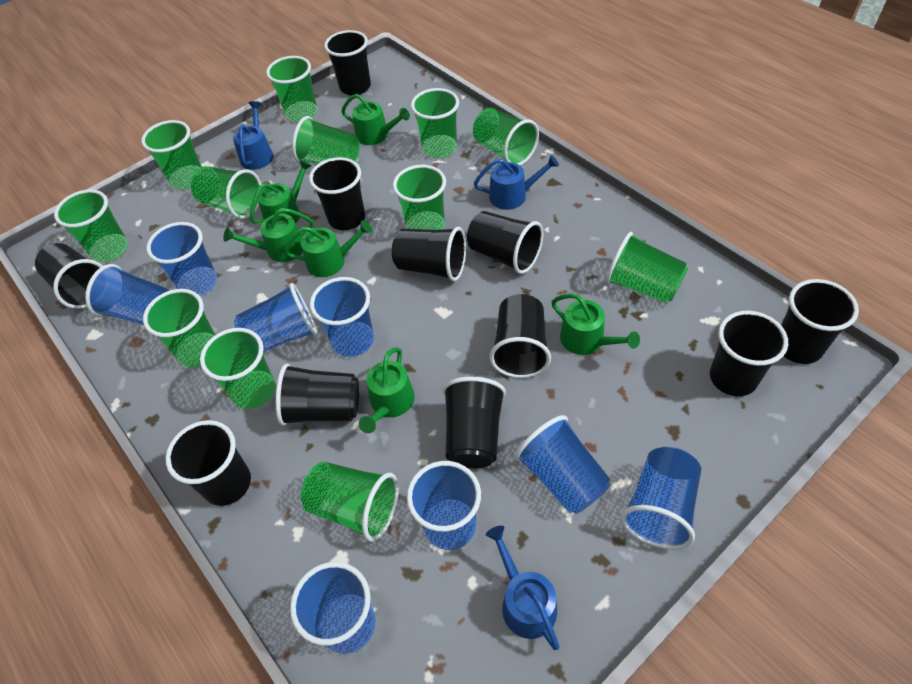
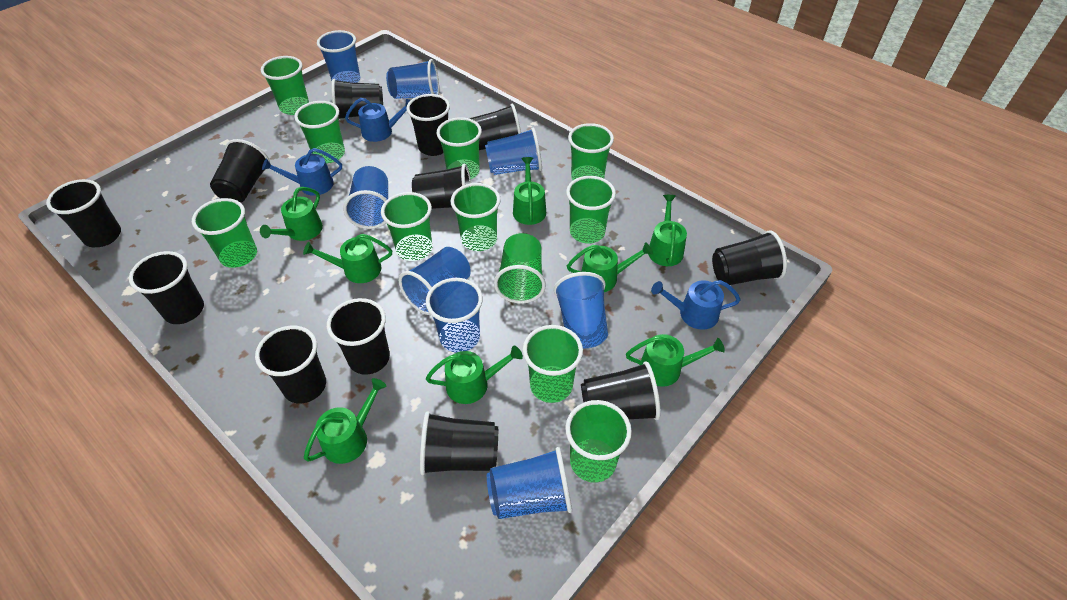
black cup: 11 -> 12
green cup: 12 -> 11
green watering can: 6 -> 8

